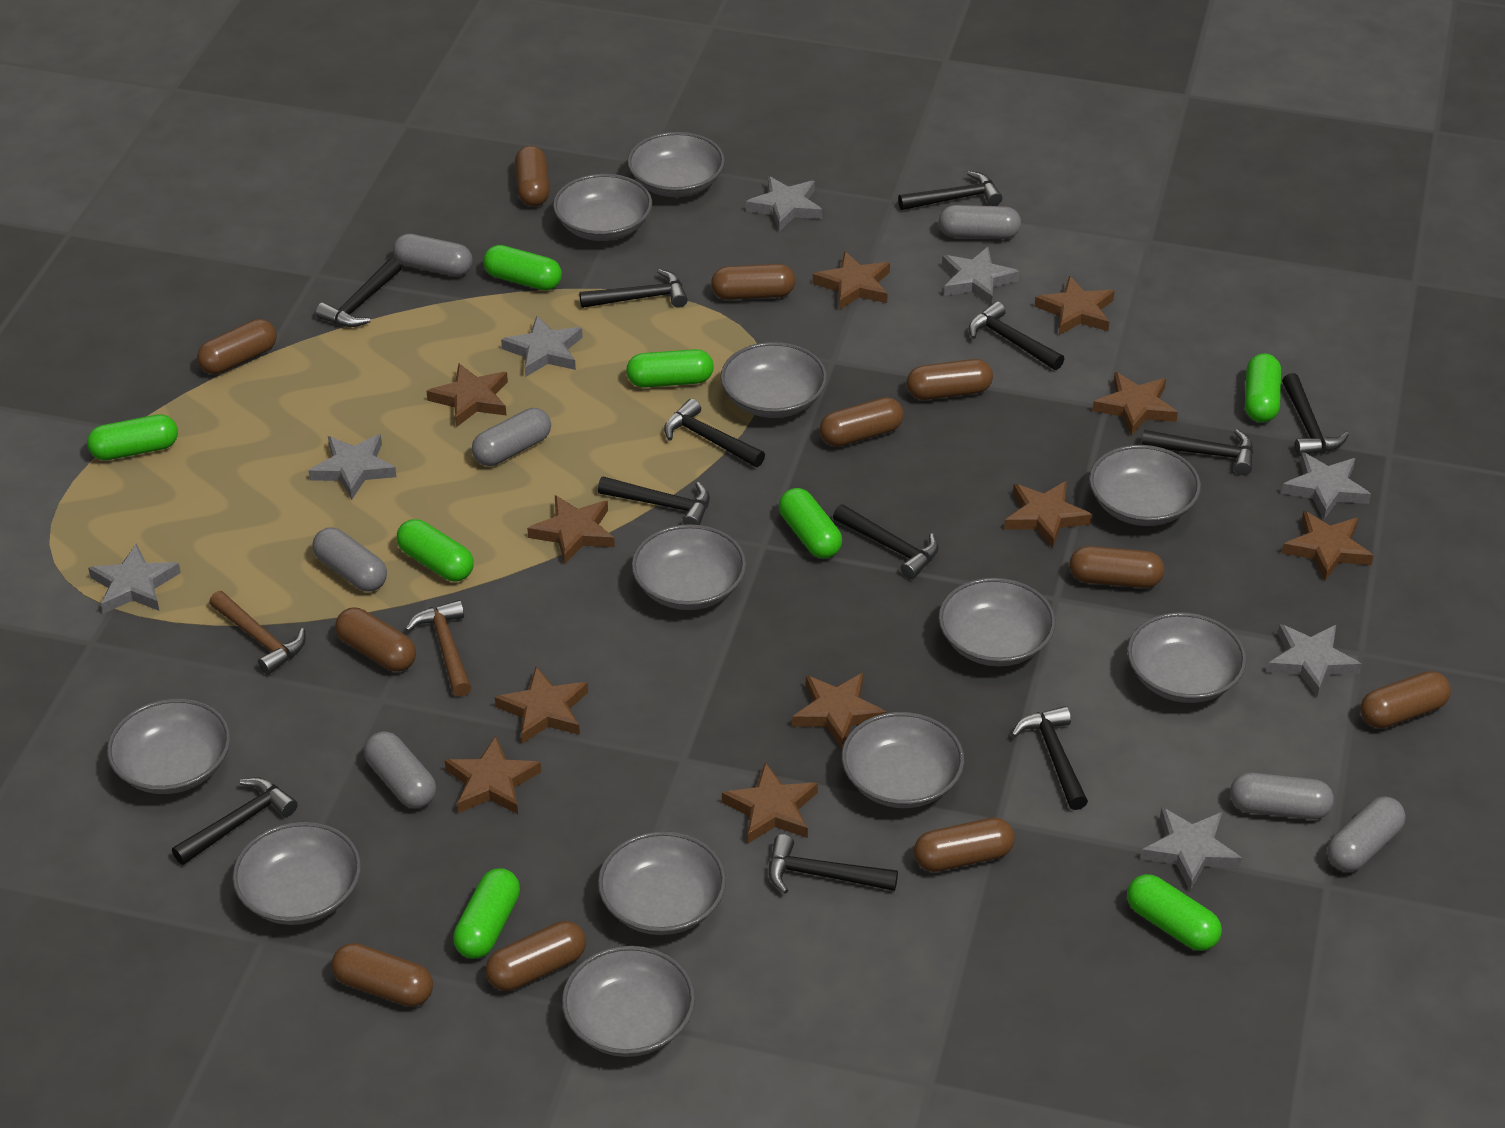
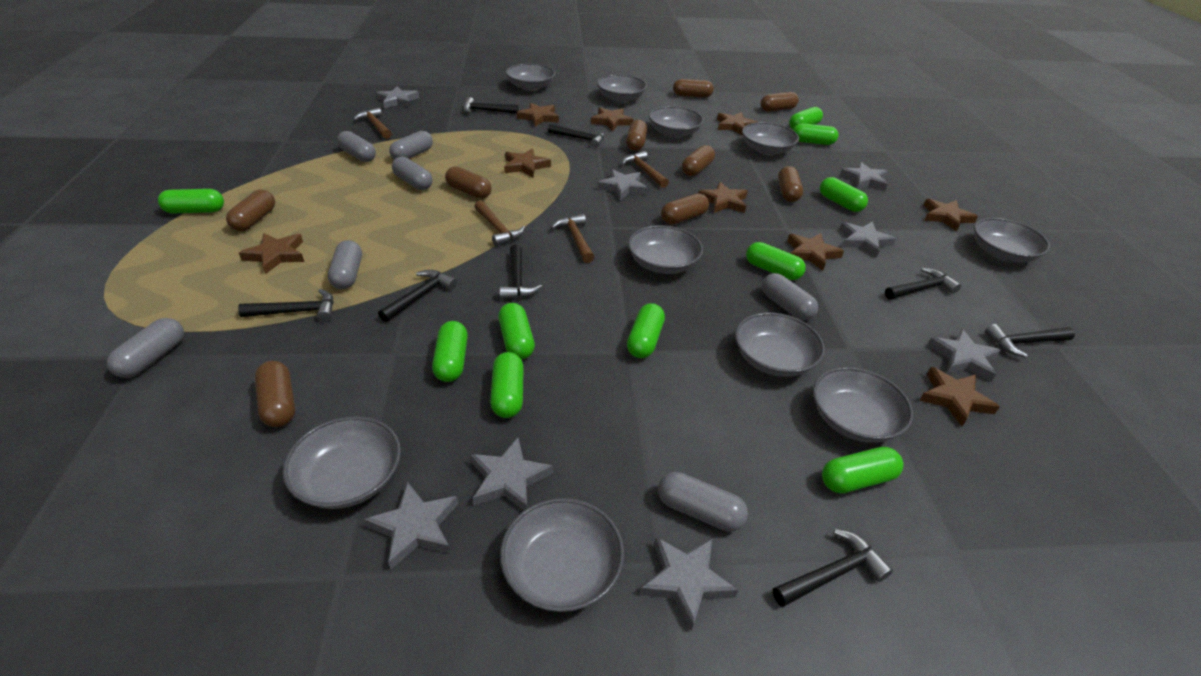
black hammer: 12 -> 8
brown capsule: 11 -> 9
brown hammer: 2 -> 4
brown star: 11 -> 9
green capsule: 8 -> 10
grey bowl: 12 -> 10

